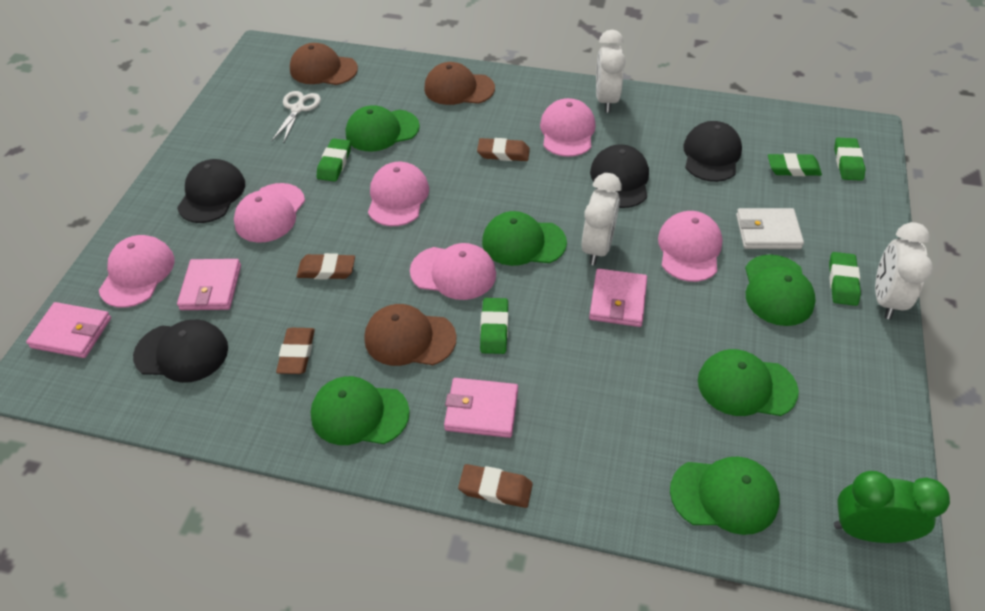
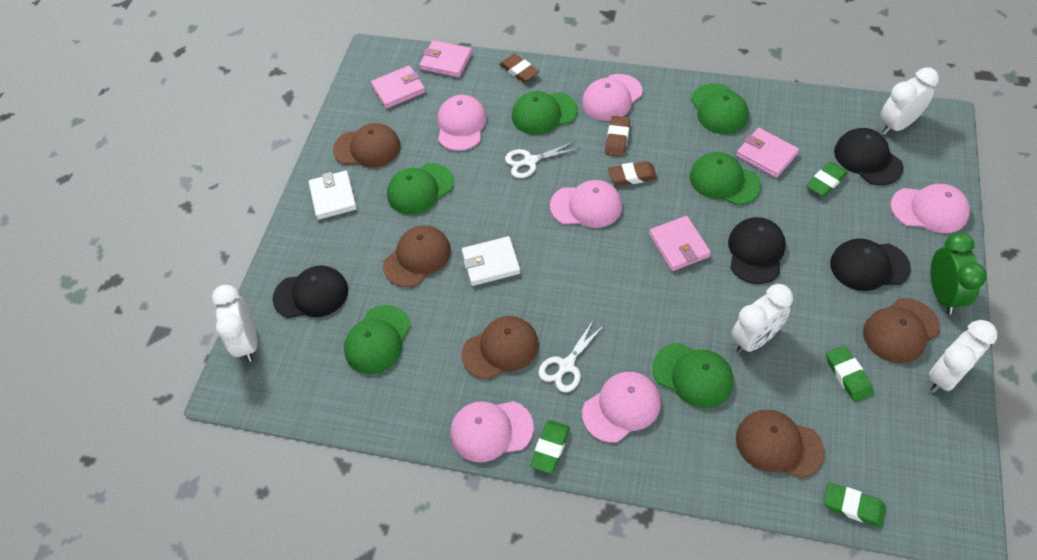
brown cap: 3 -> 5
brown eraser: 4 -> 3
green eraser: 5 -> 4
white clock: 3 -> 4
white scissors: 1 -> 2
white wallet: 1 -> 2

